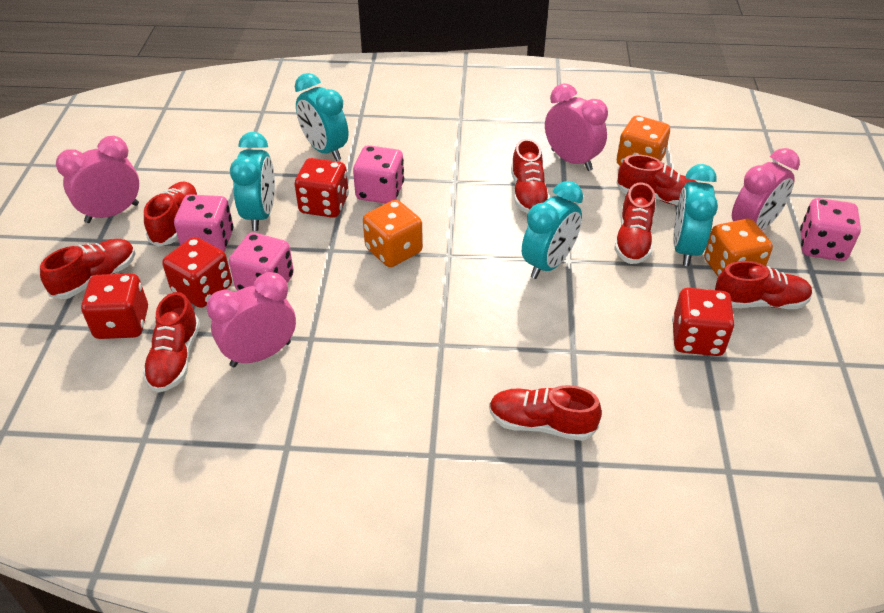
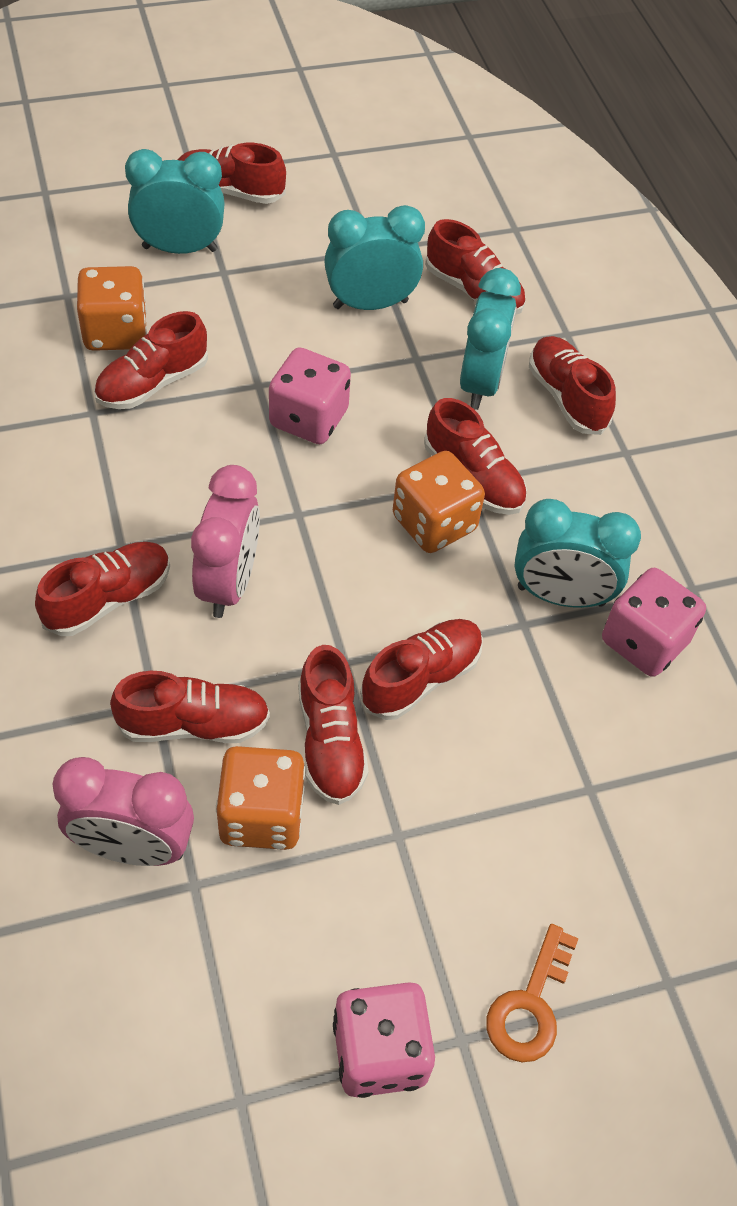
orange key: 0 -> 1
pink clock: 4 -> 2
pink dice: 4 -> 3
red dice: 4 -> 0
red shoe: 8 -> 9

